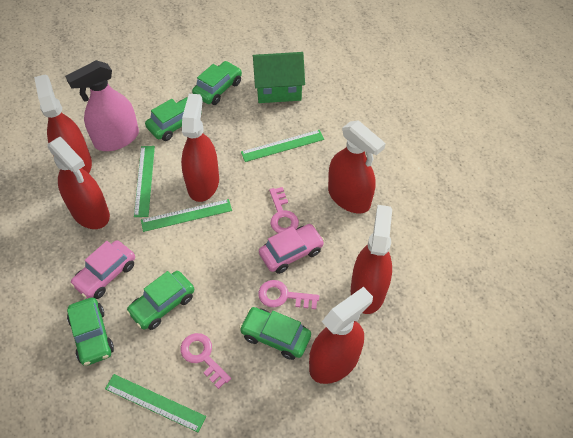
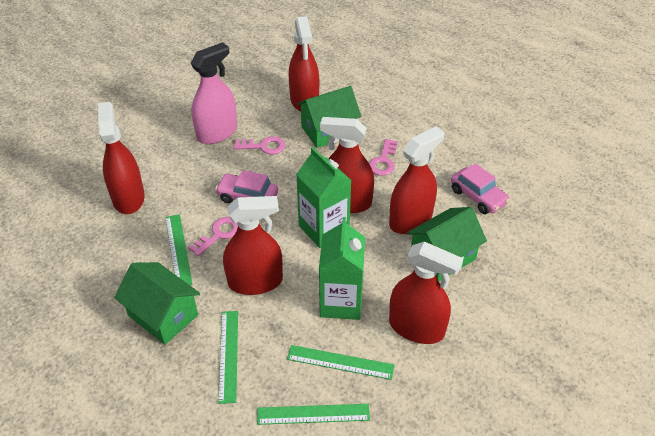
green car: 5 -> 0
green carton: 0 -> 2
green house: 1 -> 3

